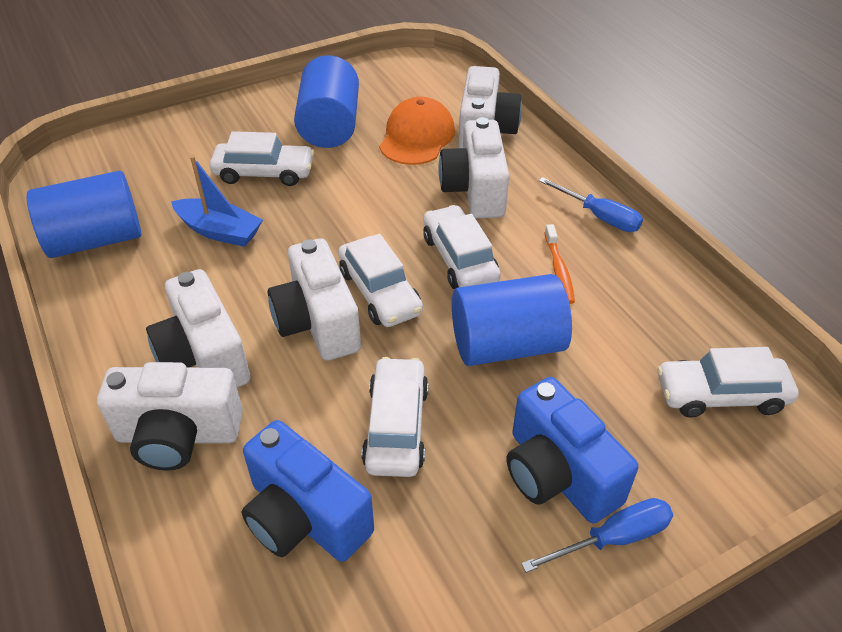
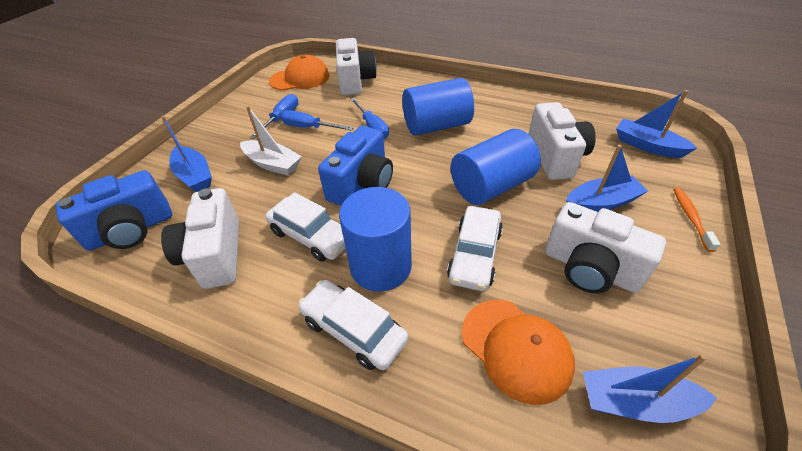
blue boat: 1 -> 4
blue screwdriver: 2 -> 3
orange cap: 1 -> 2
white boat: 0 -> 1
white camera: 5 -> 4
white car: 5 -> 3

